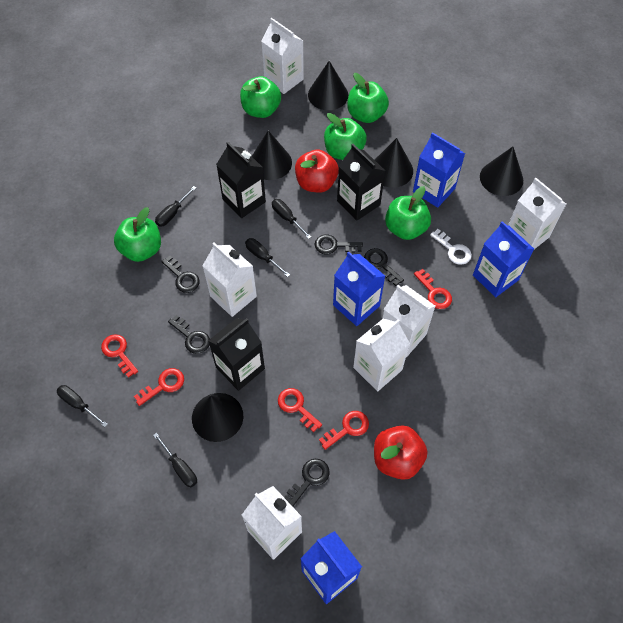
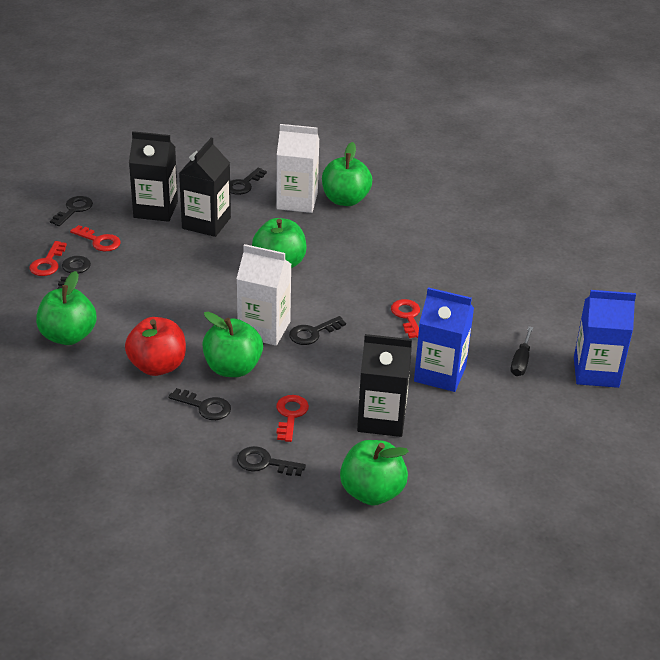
black cone: 5 -> 0
black key: 5 -> 6
black screwdriver: 5 -> 1
blue carton: 4 -> 2
red apple: 2 -> 1
red key: 5 -> 4
white carton: 6 -> 2
white key: 1 -> 0

